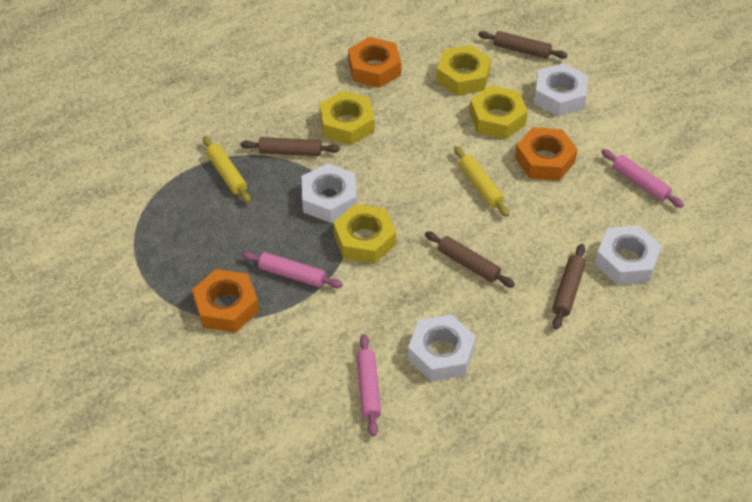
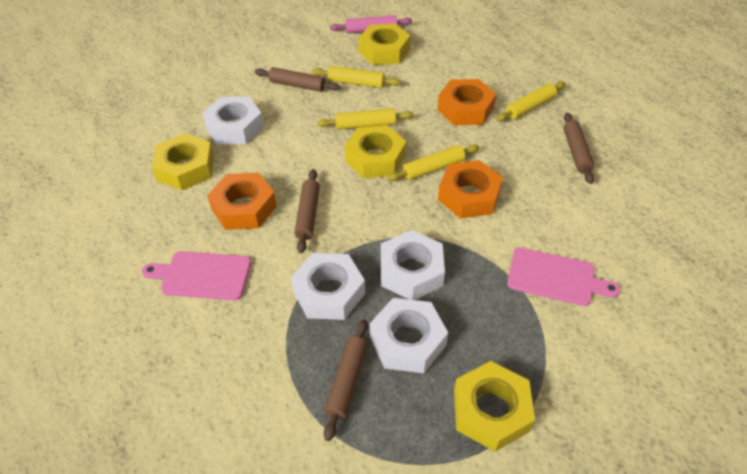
pink cutting board: 0 -> 2
pink rolling pin: 3 -> 1
yellow rolling pin: 2 -> 4

